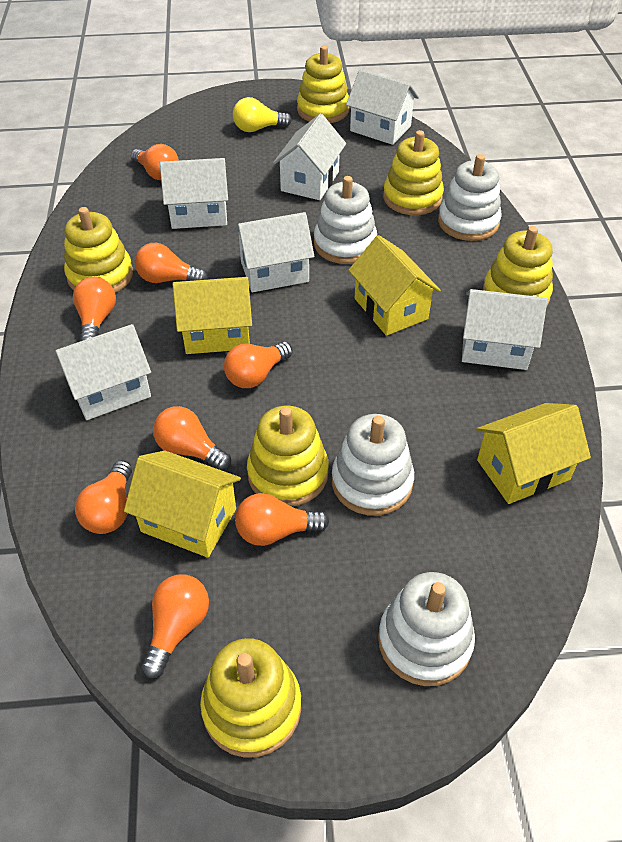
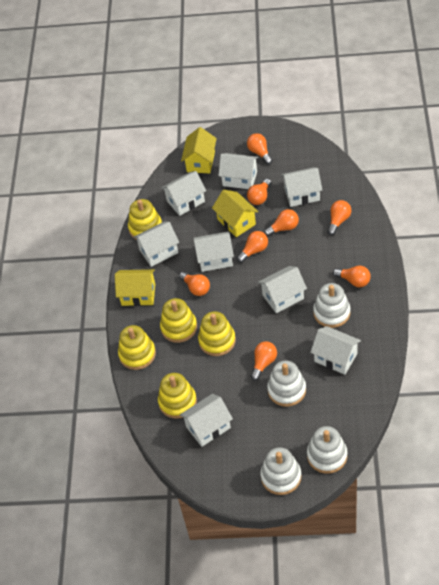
white house: 6 -> 8
yellow house: 4 -> 3
yellow light bulb: 1 -> 0
yellow stacking toy: 6 -> 5

